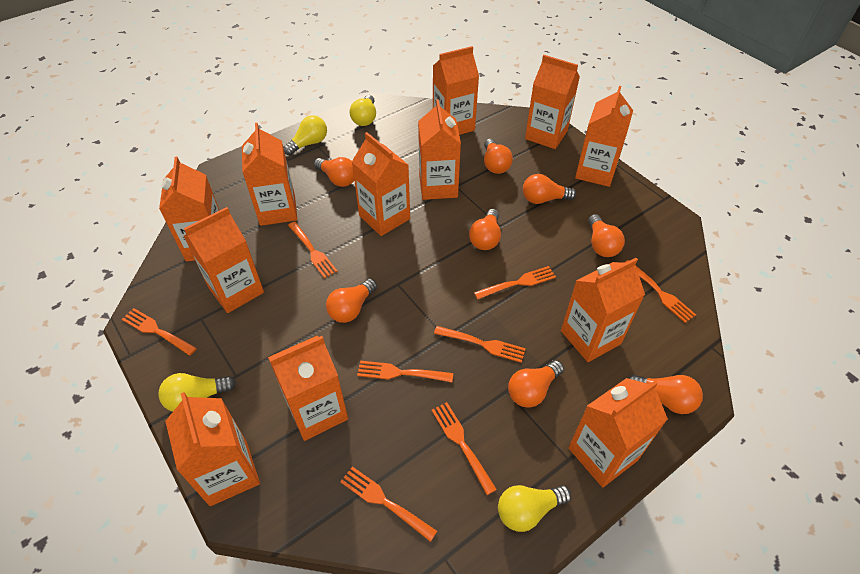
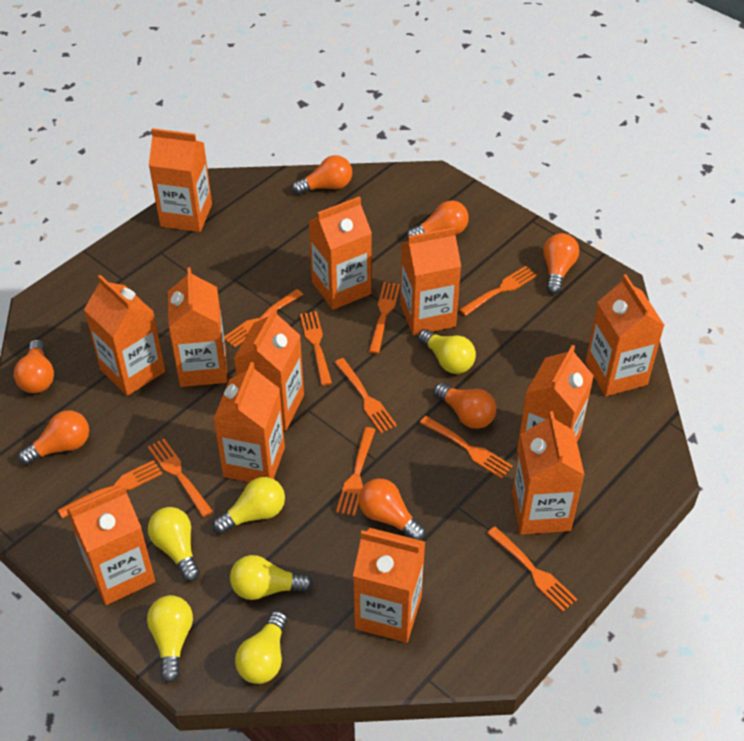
orange fork: 8 -> 10
orange light bulb: 8 -> 7
yellow light bulb: 4 -> 6

